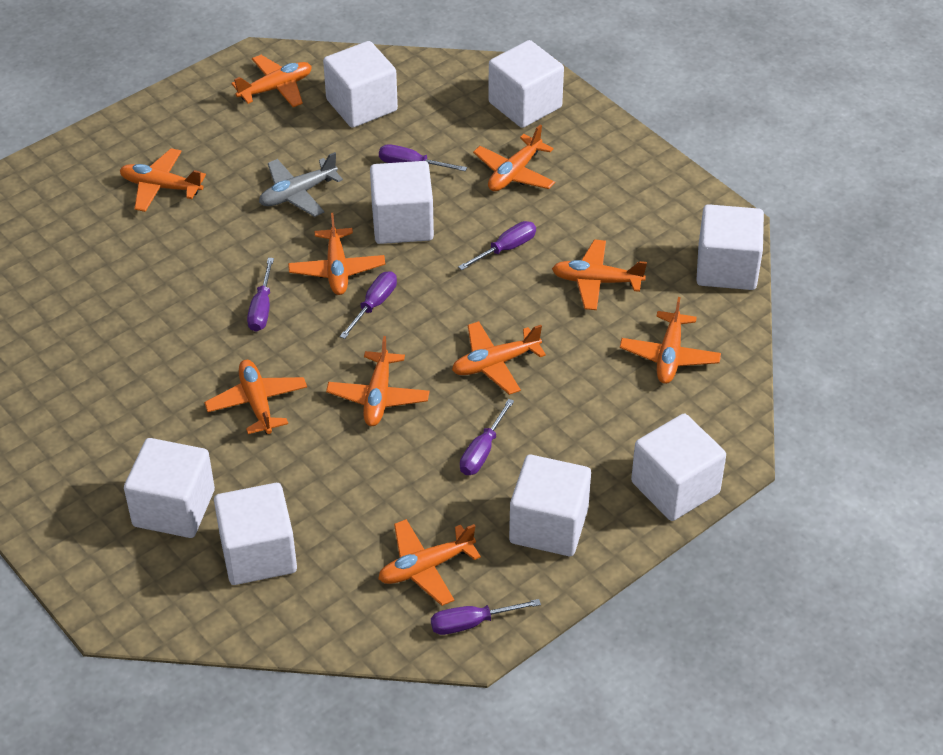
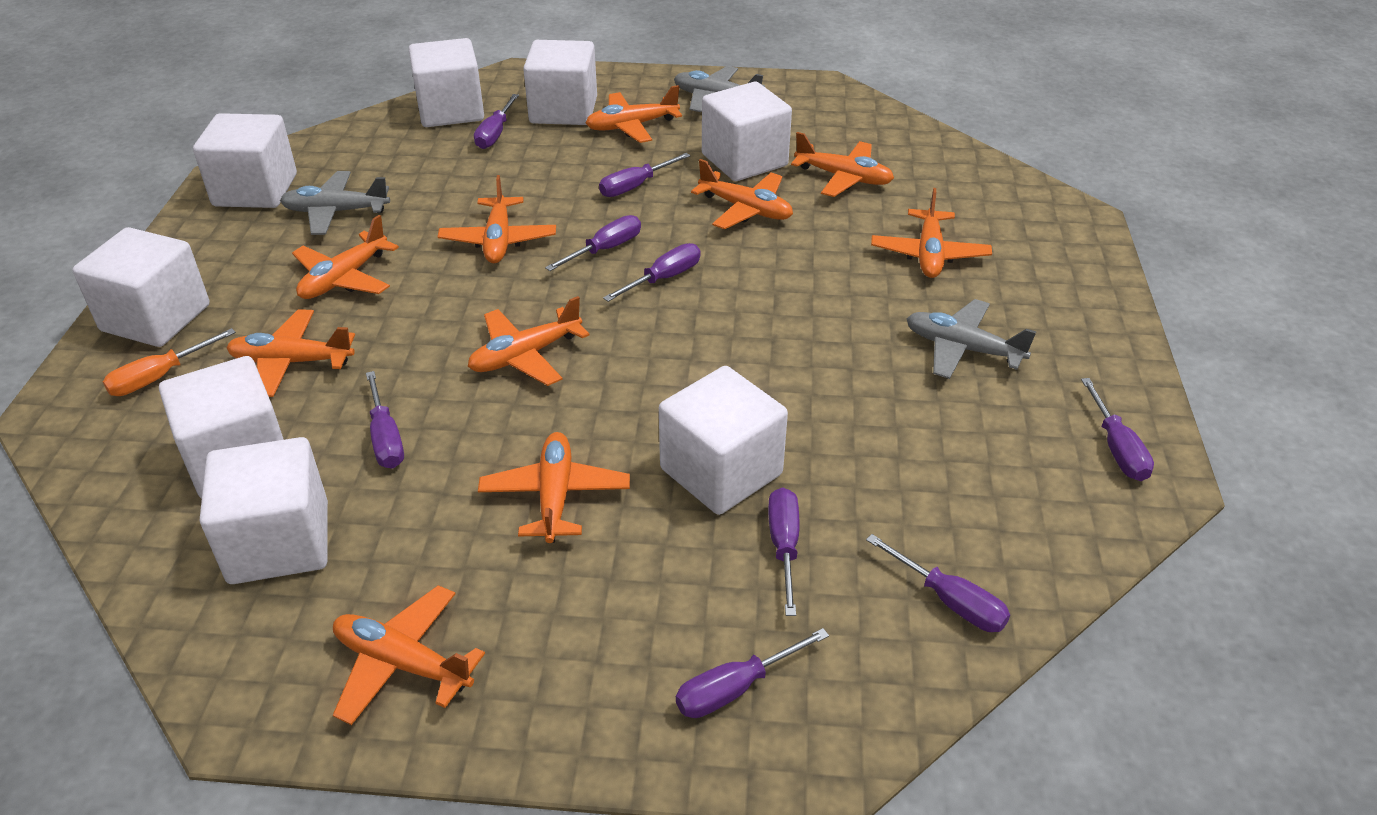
grey plane: 1 -> 3
orange screwdriver: 0 -> 1
purple screwdriver: 6 -> 9

